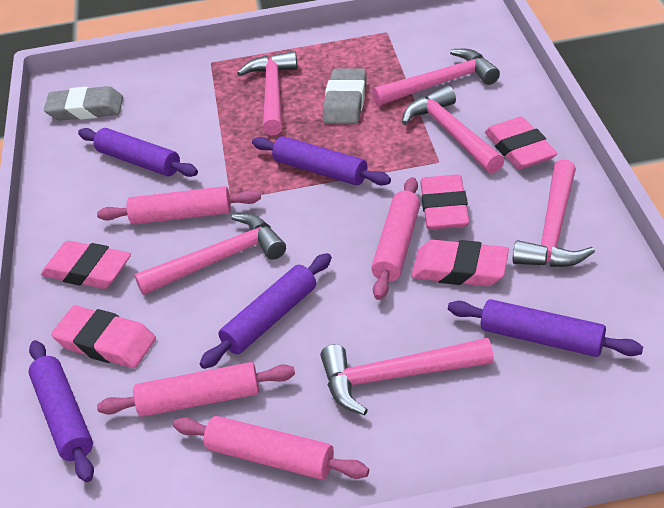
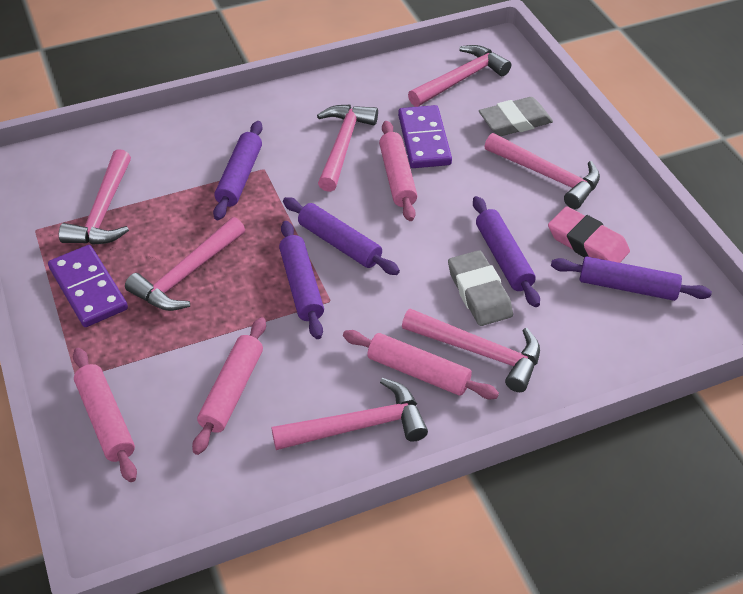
pink eraser: 5 -> 1
pink hammer: 6 -> 7
purple domino: 0 -> 2

